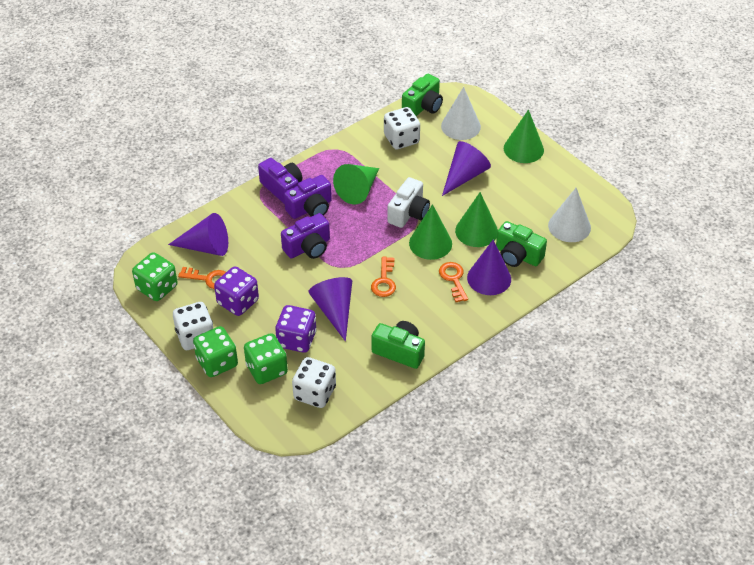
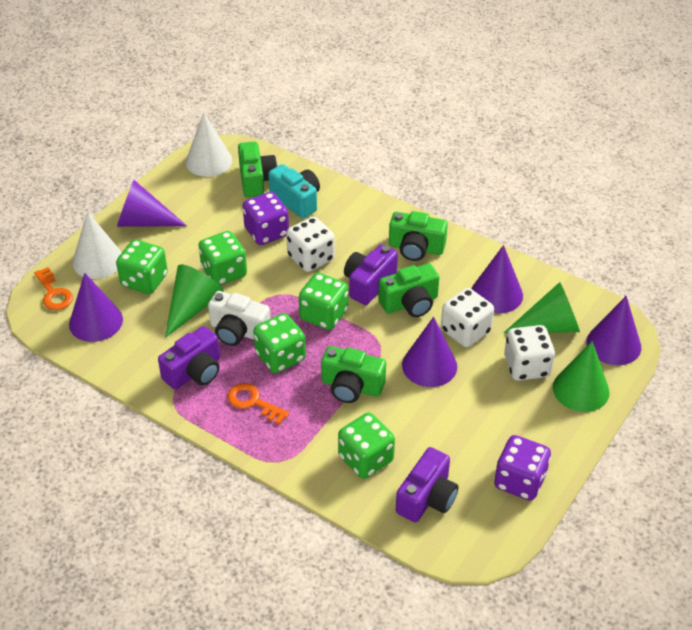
green camera: 3 -> 4
green cone: 4 -> 3
green dice: 3 -> 5
orange key: 3 -> 2
purple cone: 4 -> 5
turquoise camera: 0 -> 1

